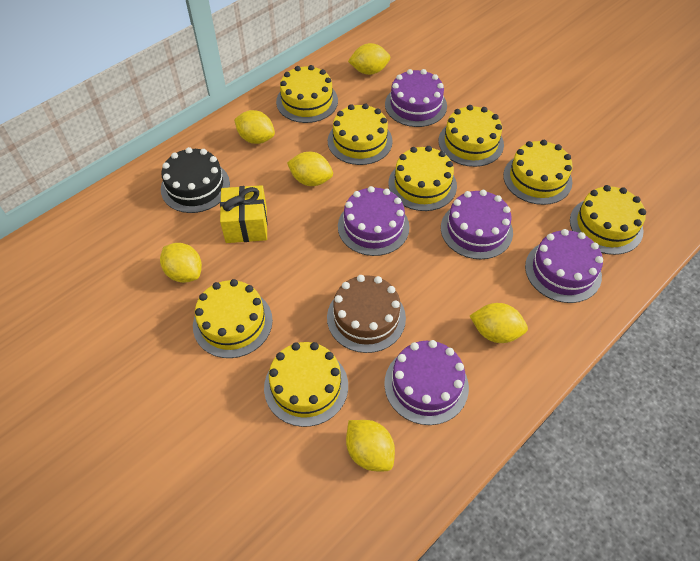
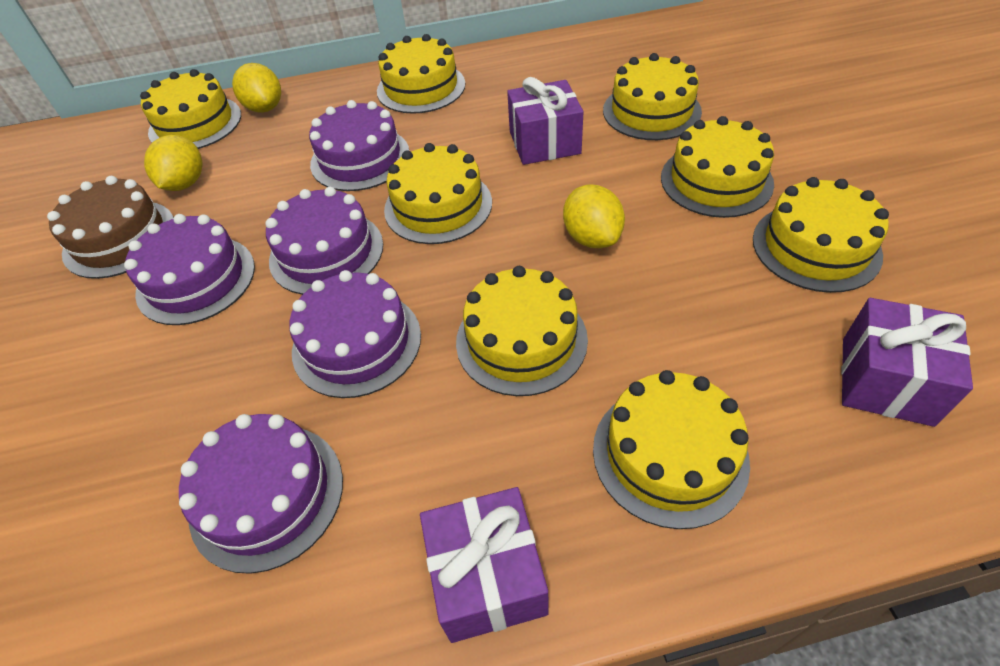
black cake: 1 -> 0
purple gift: 0 -> 3
yellow gift: 1 -> 0
yellow lemon: 6 -> 3

